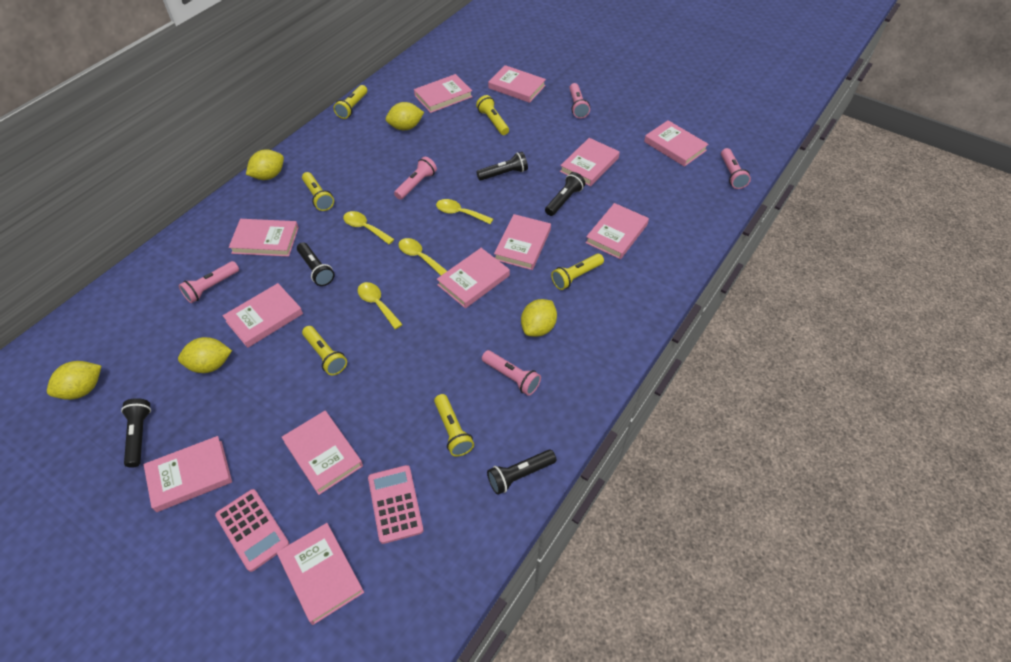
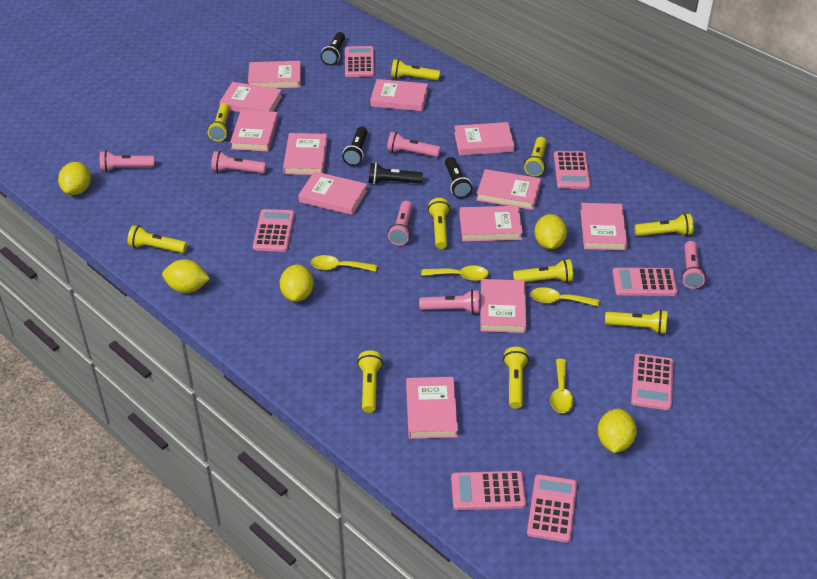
black flashlight: 5 -> 4
pink calculator: 2 -> 7
pink flashlight: 5 -> 6
yellow flashlight: 6 -> 10

